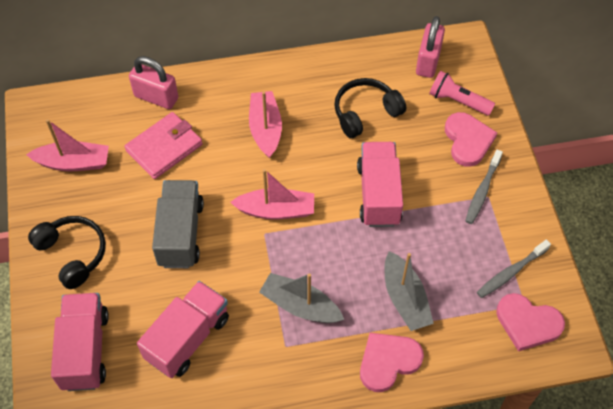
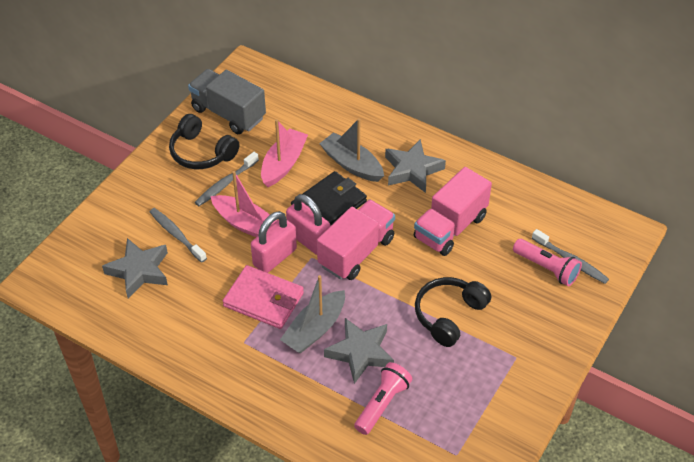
black wallet: 0 -> 1
grey star: 0 -> 3
grey toothbrush: 2 -> 3
pink boat: 3 -> 2
pink flashlight: 1 -> 2
pink heart: 3 -> 0
pink truck: 3 -> 2

